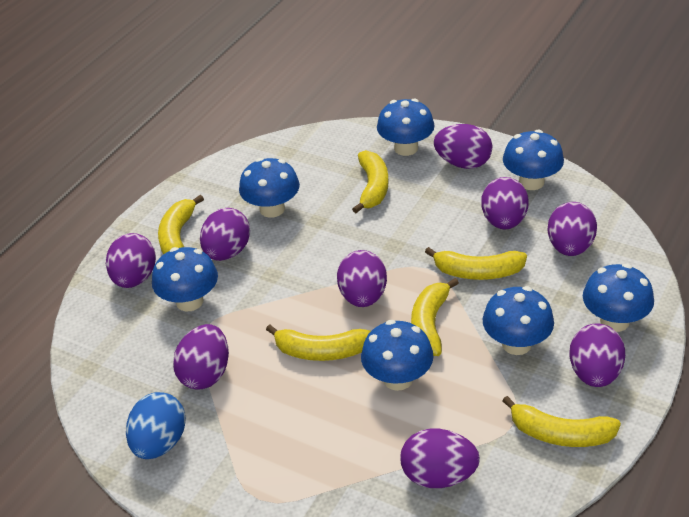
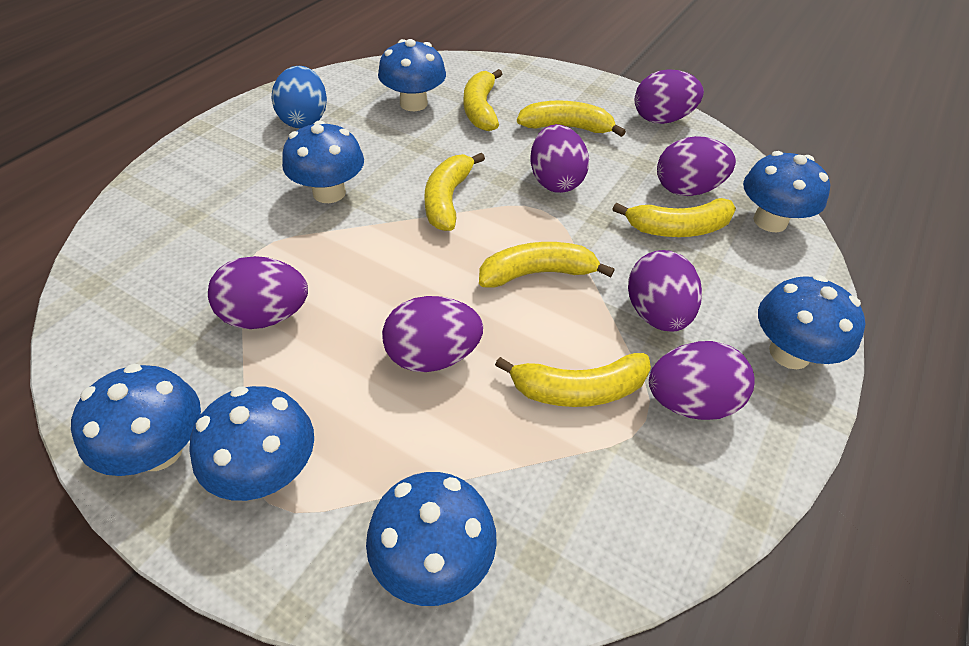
purple egg: 9 -> 7

